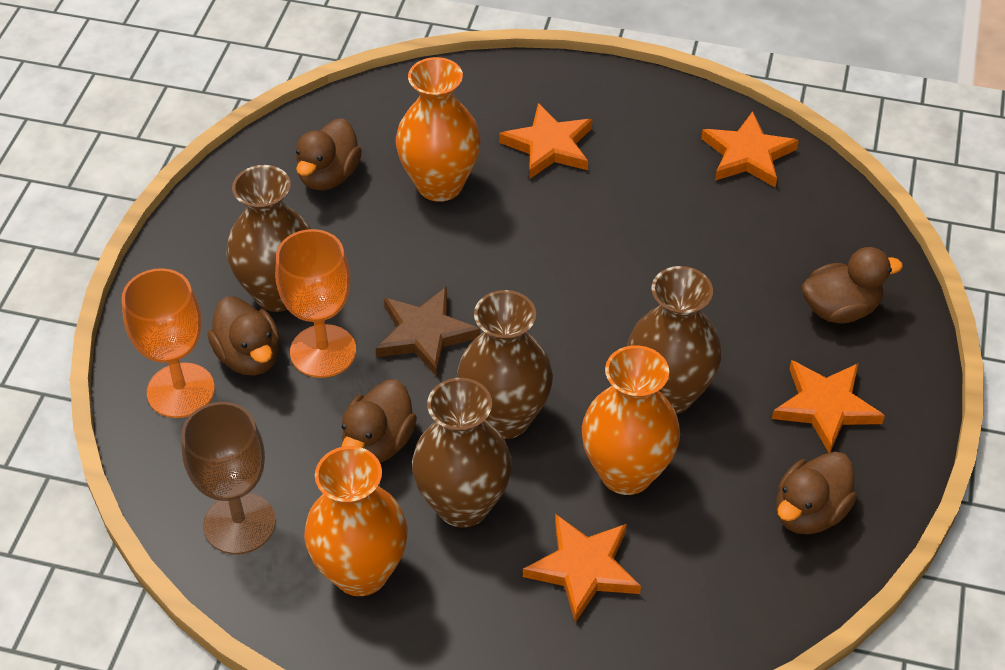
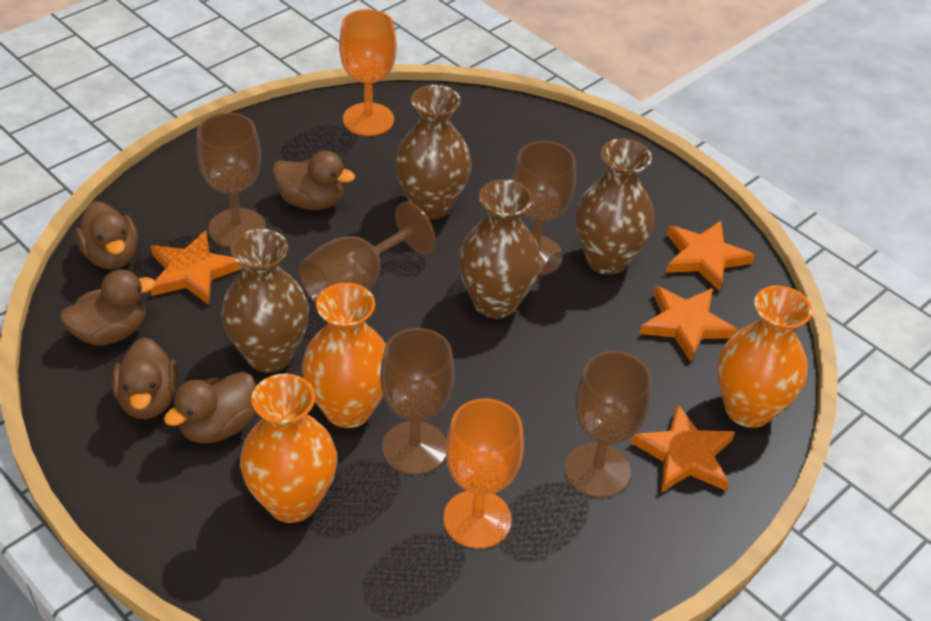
brown goblet: 1 -> 5
brown star: 1 -> 0

